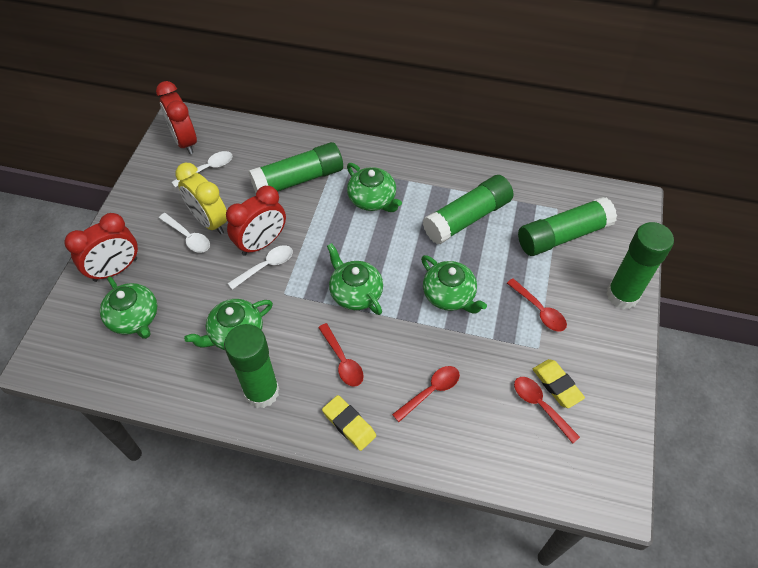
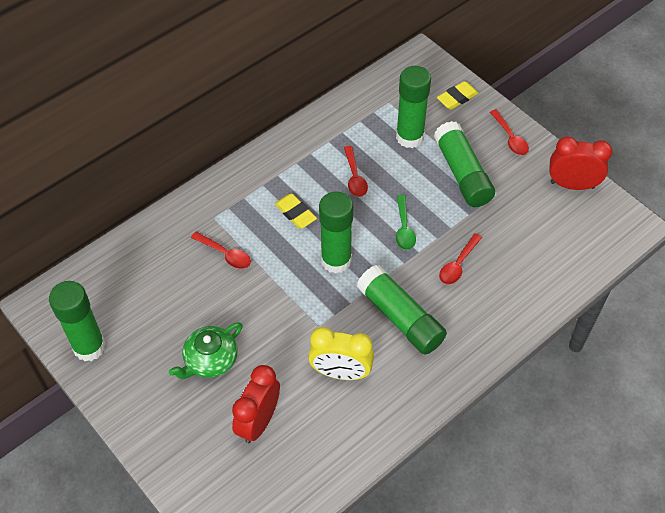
green spoon: 0 -> 1
green teapot: 5 -> 1
red clock: 3 -> 2
white spoon: 3 -> 0

